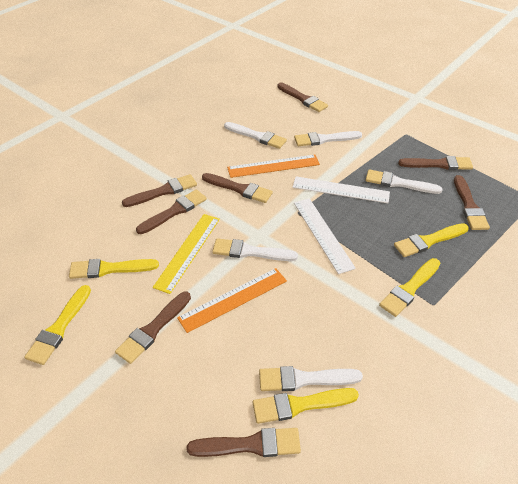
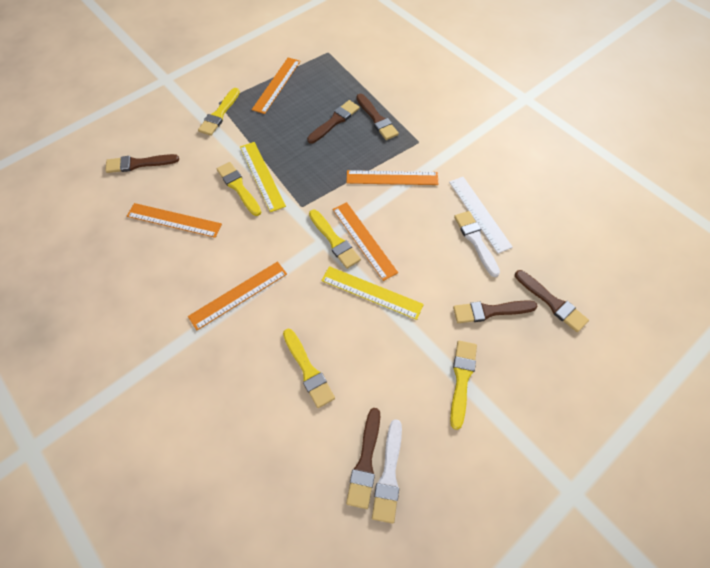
brown brush: 8 -> 6
orange ruler: 2 -> 5
white brush: 5 -> 2
white ruler: 2 -> 1
yellow ruler: 1 -> 2

